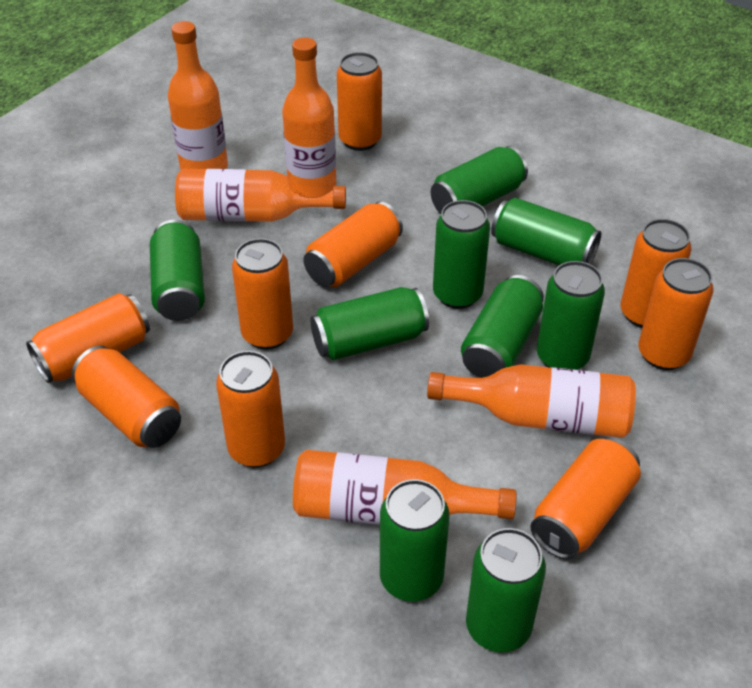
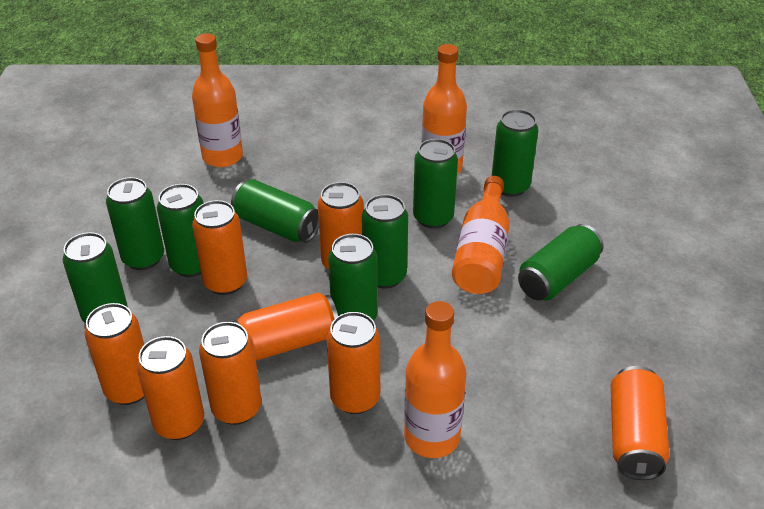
orange bottle: 5 -> 4
orange can: 9 -> 8

